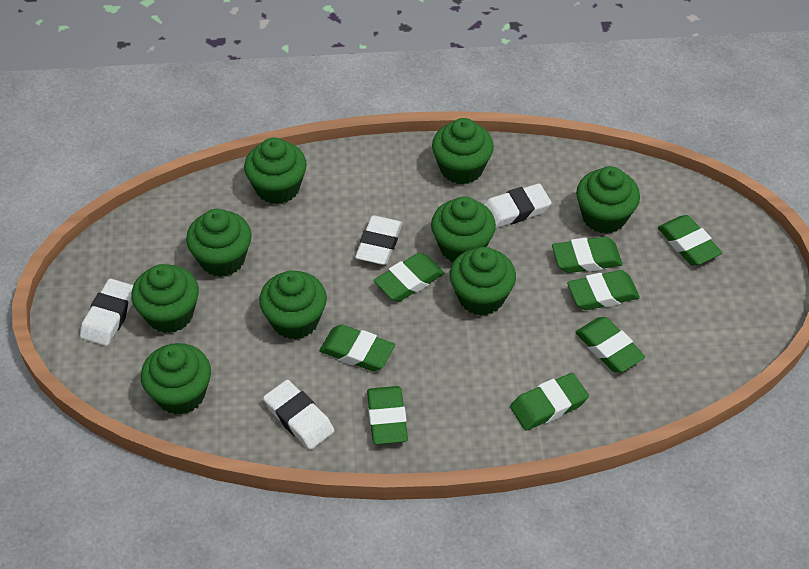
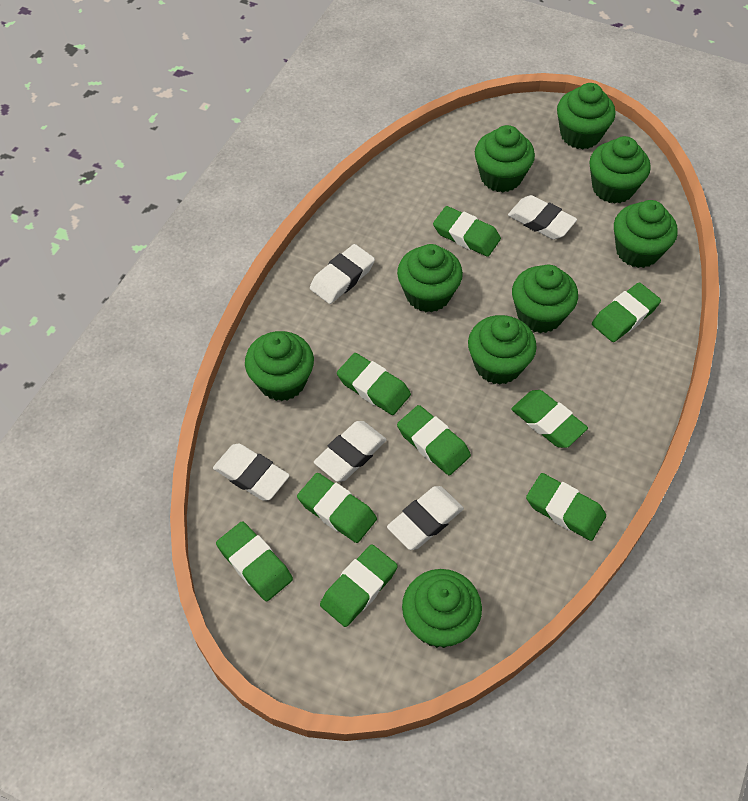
green eraser: 8 -> 9
white eraser: 4 -> 5

